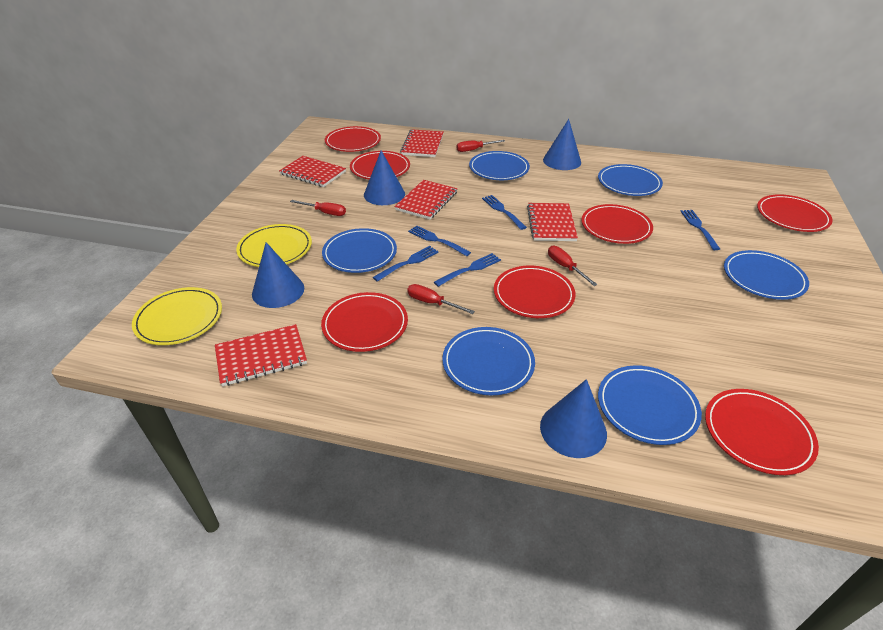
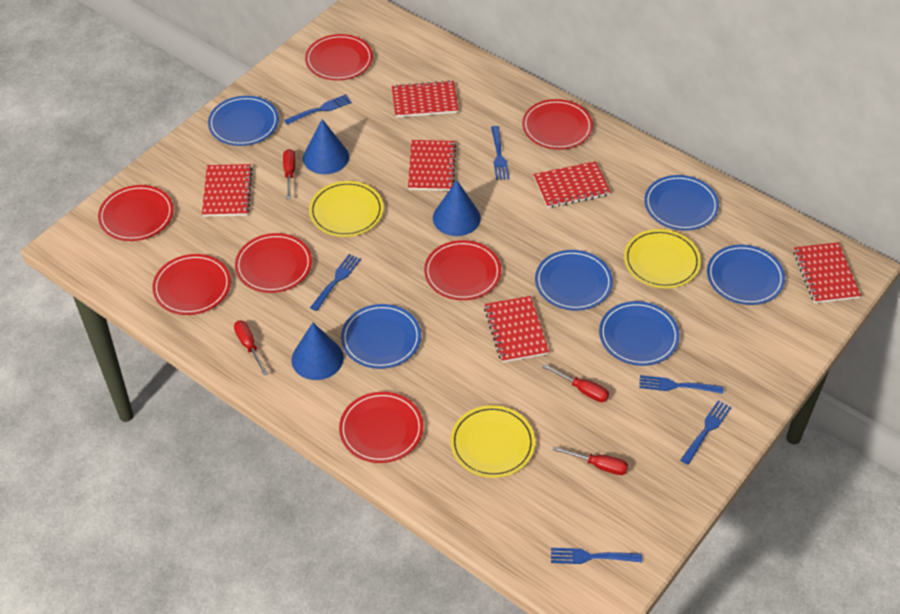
blue cone: 4 -> 3
blue fork: 5 -> 6
red notebook: 5 -> 6
yellow plate: 2 -> 3

